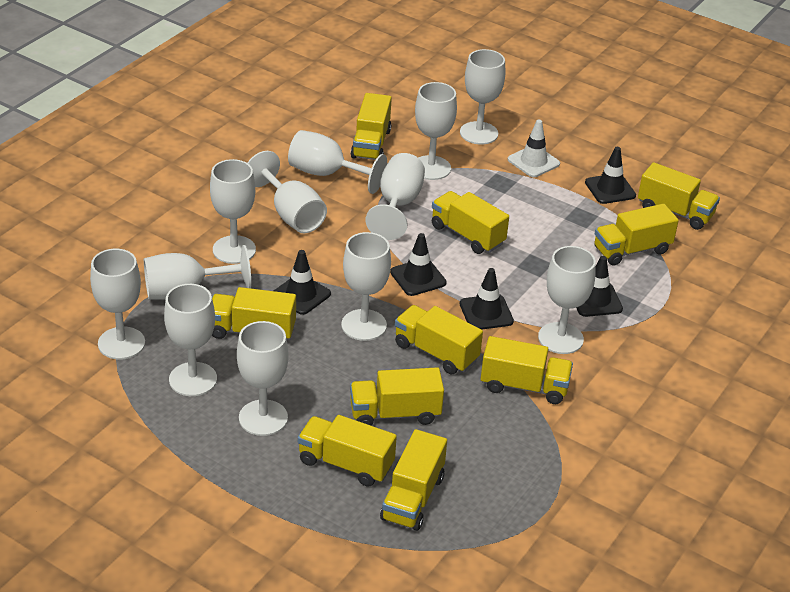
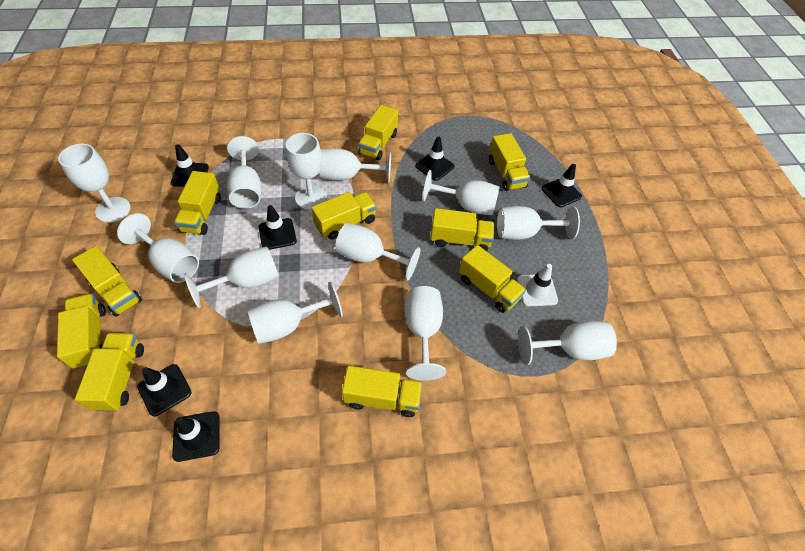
black traffic cone: 5 -> 6

